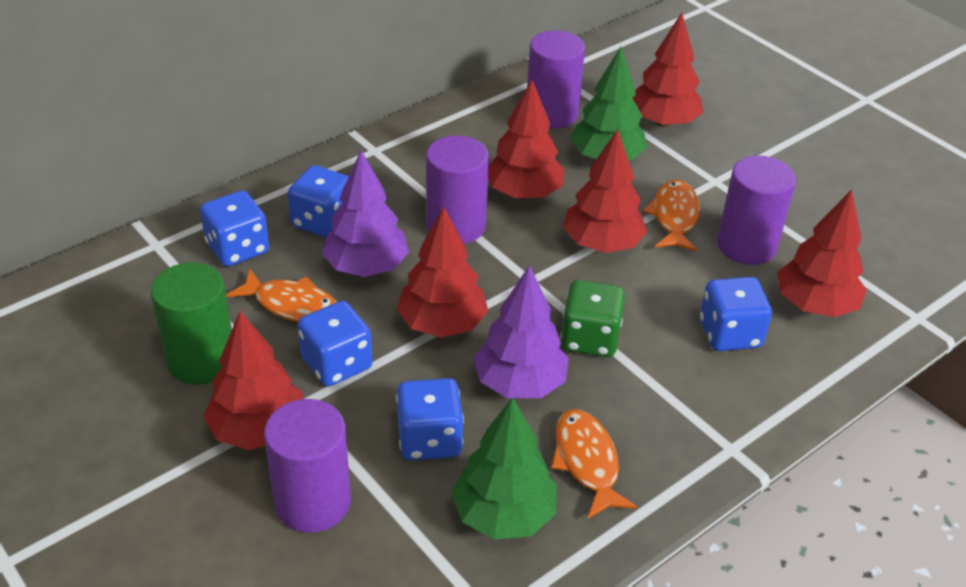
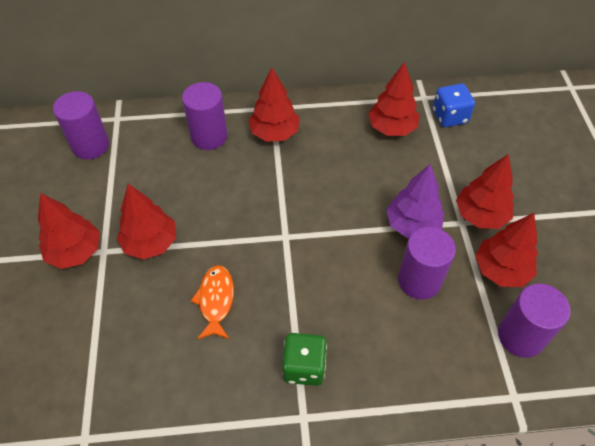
blue dice: 5 -> 1
green cylinder: 1 -> 0
green tree: 2 -> 0
orange fish: 3 -> 1
purple tree: 2 -> 1

